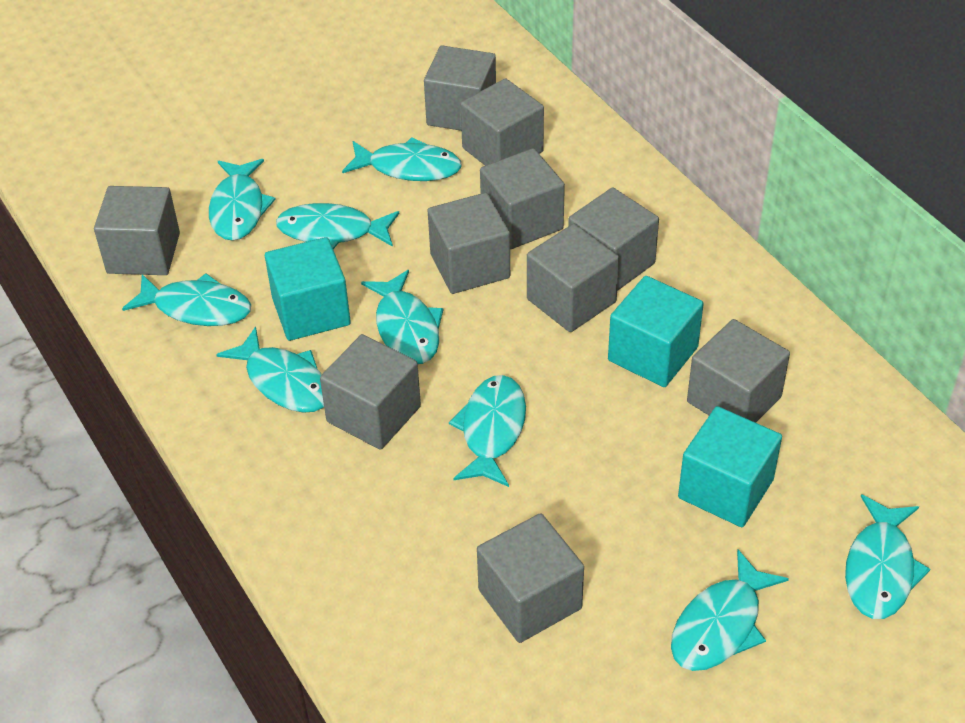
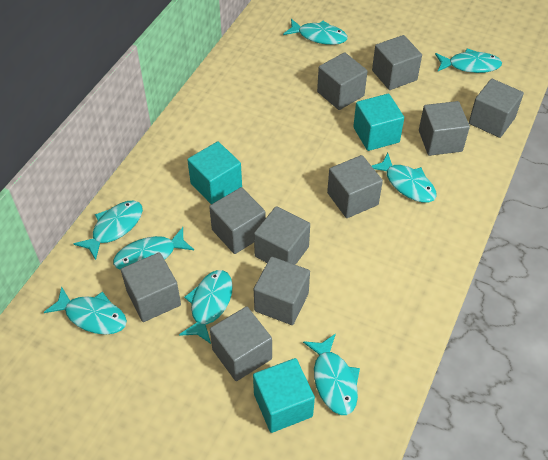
turquoise fish: 9 -> 8

